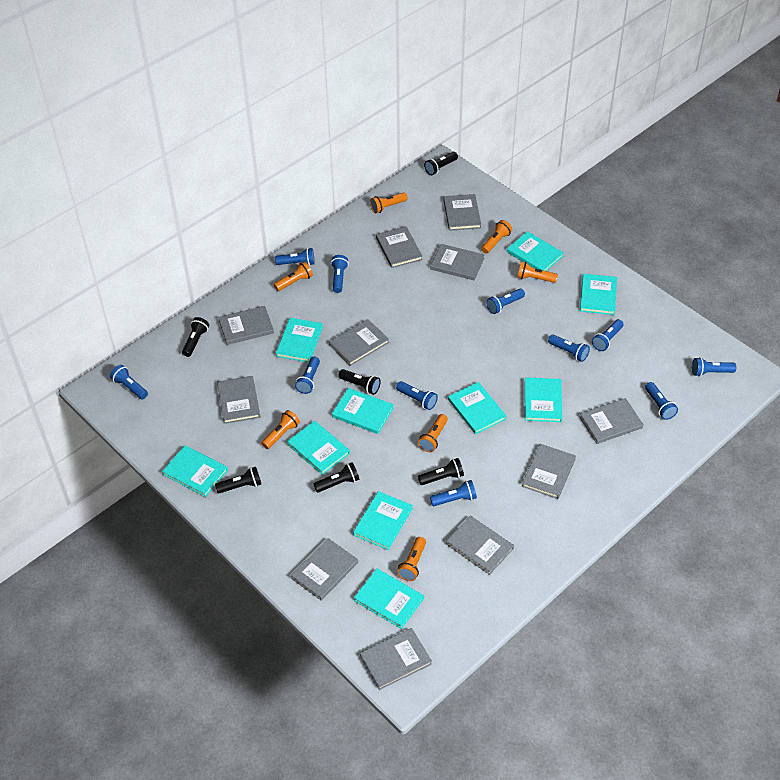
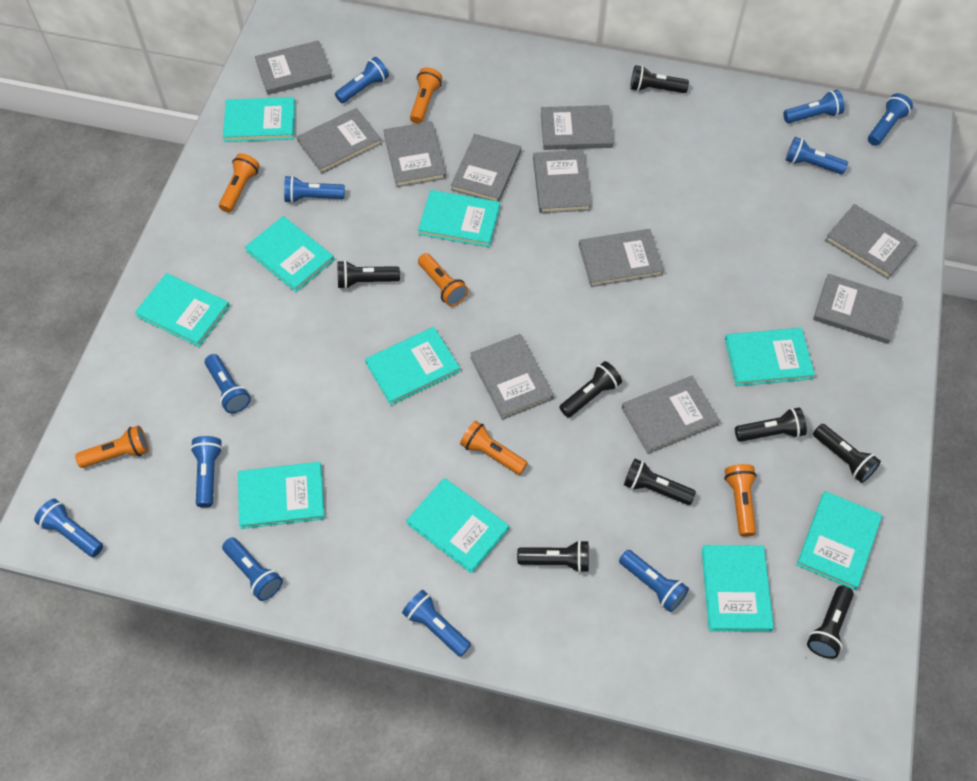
black flashlight: 6 -> 8
orange flashlight: 7 -> 6

